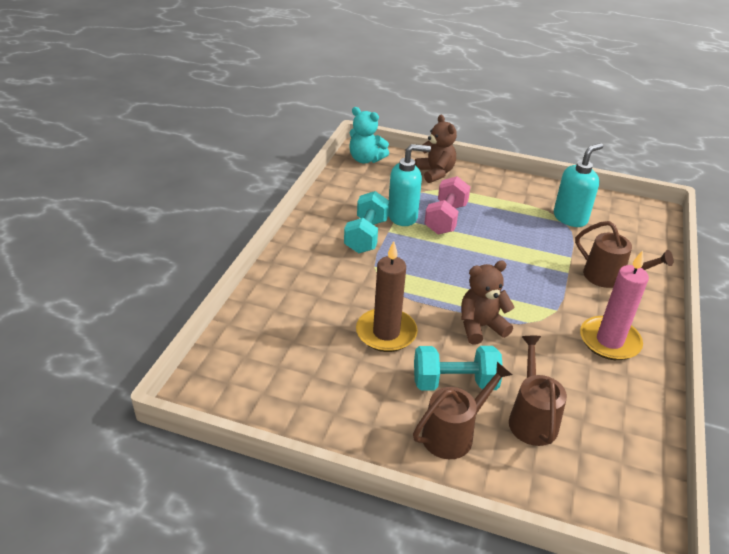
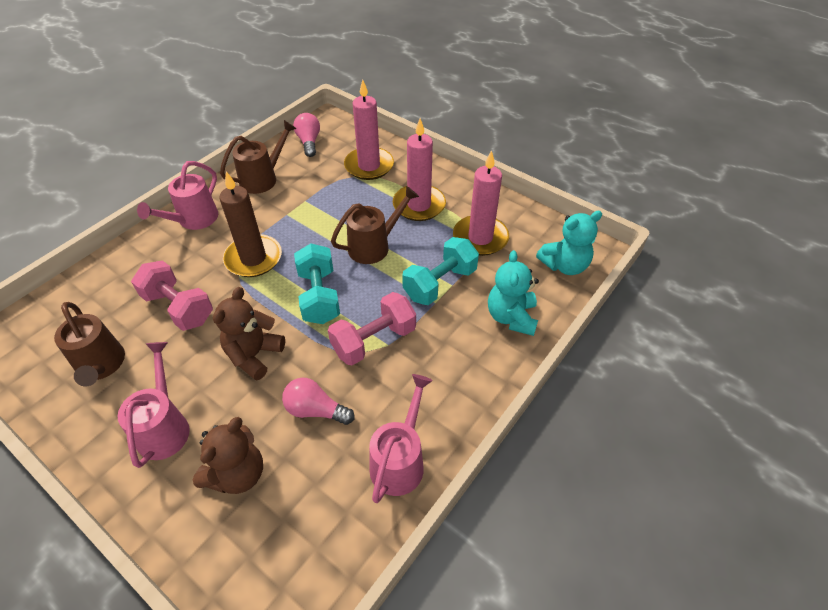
pink candle: 1 -> 3
pink dumbbell: 1 -> 2
pink light bulb: 0 -> 2
pink watering can: 0 -> 3
turquoise soap dispenser: 2 -> 0
turquoise teddy bear: 1 -> 2

